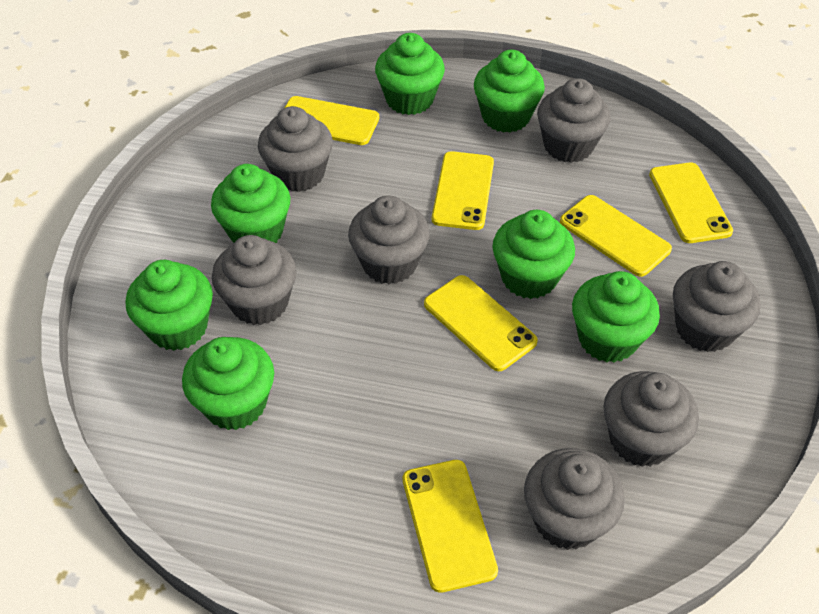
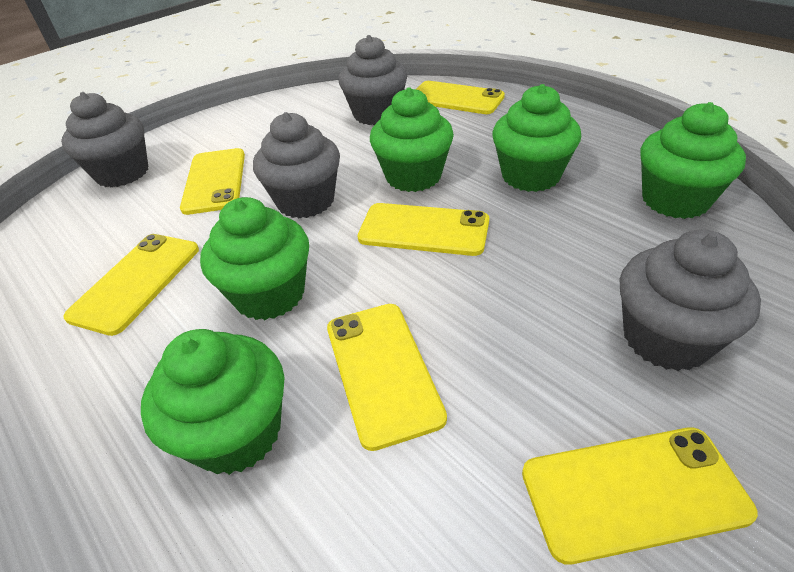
green cupcake: 7 -> 5
grey cupcake: 7 -> 4

